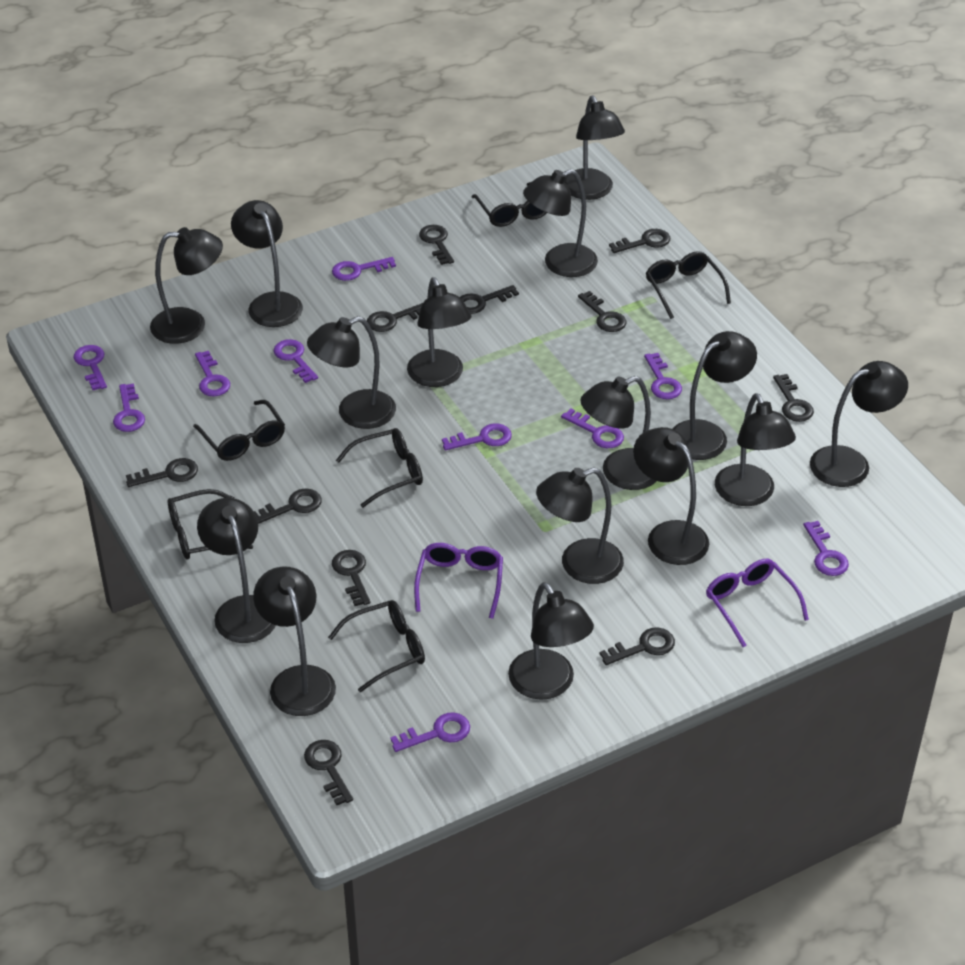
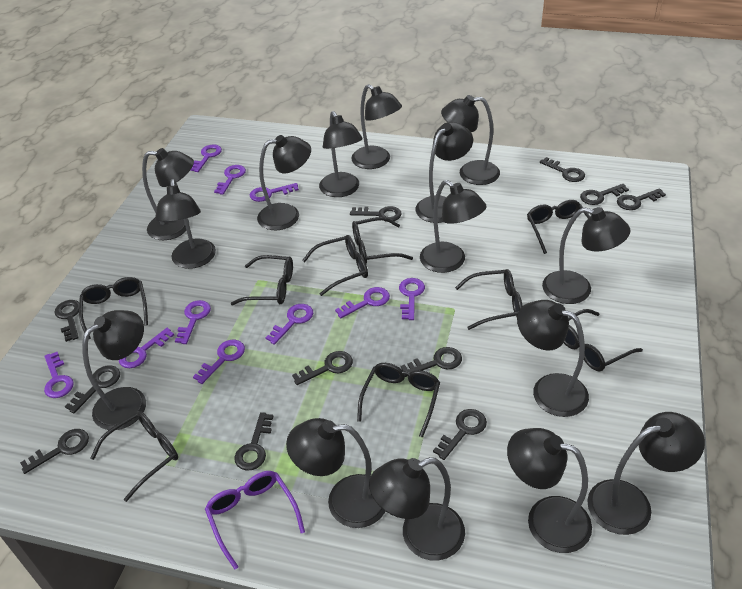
black glasses: 6 -> 9
purple glasses: 2 -> 1

